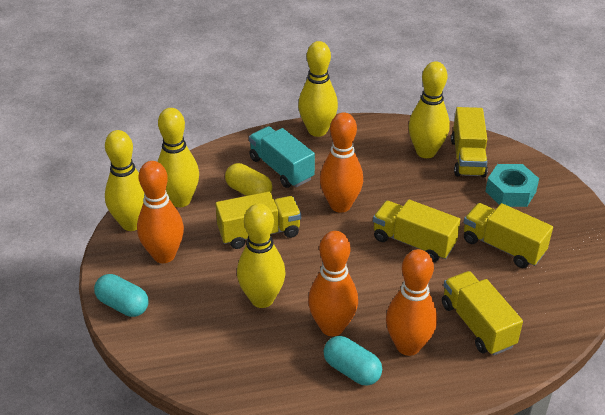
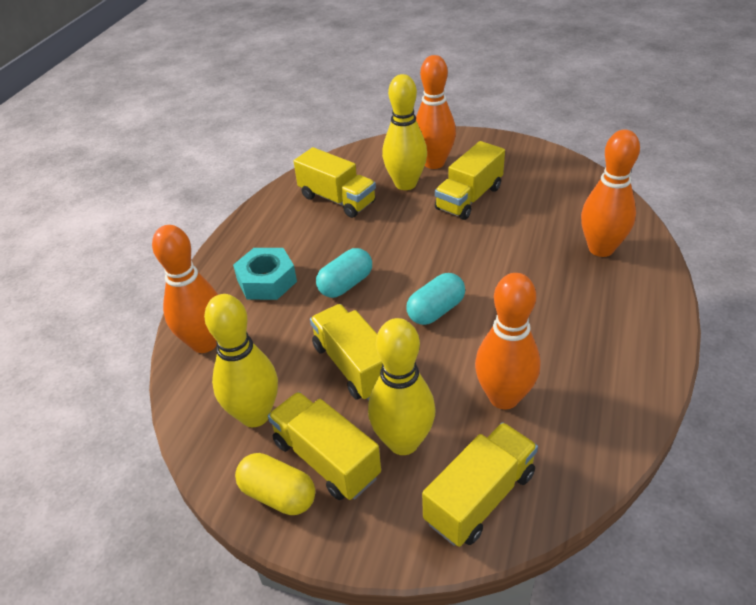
turquoise truck: 1 -> 0
yellow bowling pin: 5 -> 3

